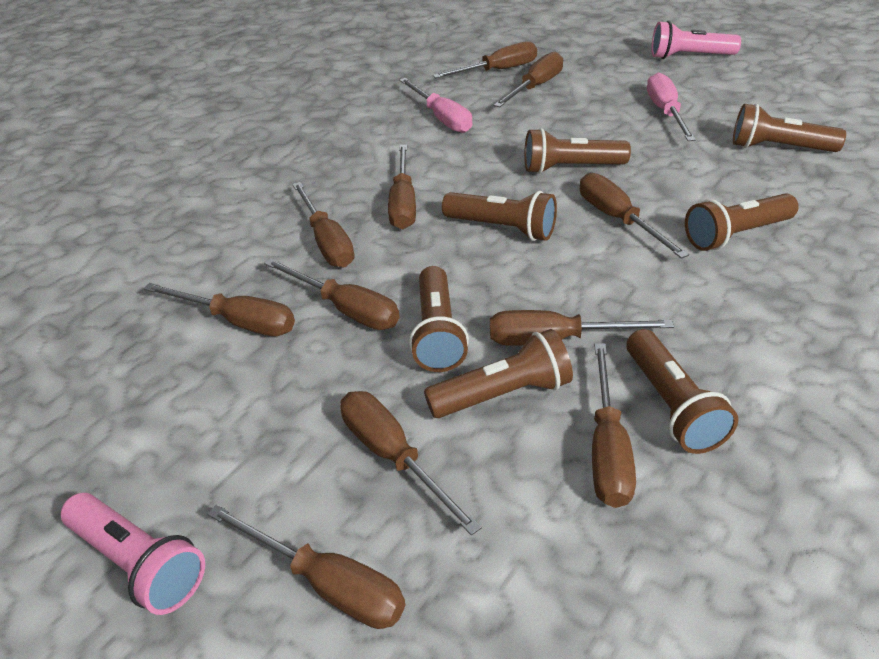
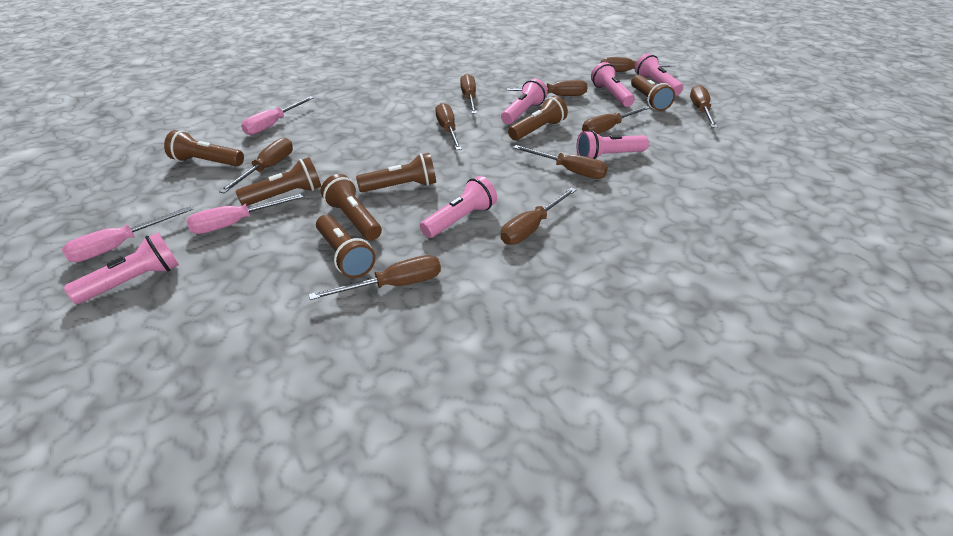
brown screwdriver: 11 -> 10
pink flashlight: 2 -> 6
pink screwdriver: 2 -> 3

